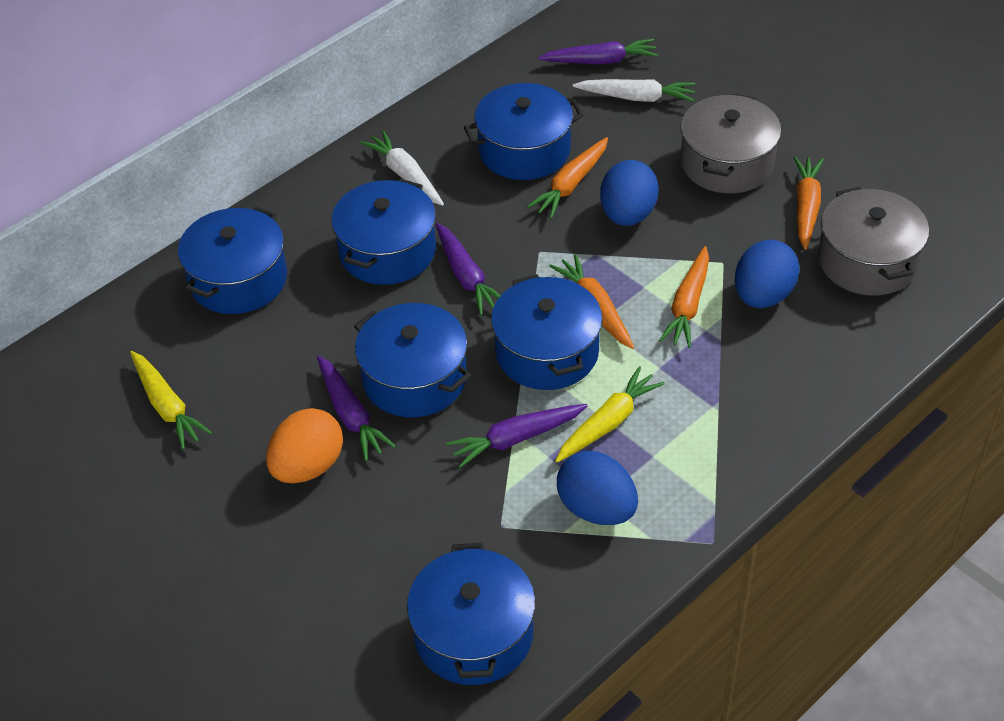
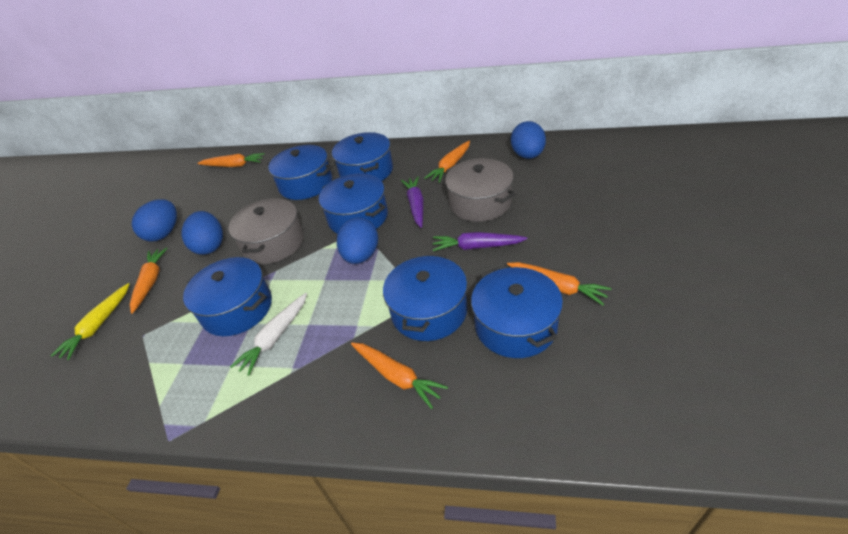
blue egg: 3 -> 4
orange carrot: 4 -> 5
orange egg: 1 -> 0
purple carrot: 4 -> 2
white carrot: 2 -> 1
yellow carrot: 2 -> 1

